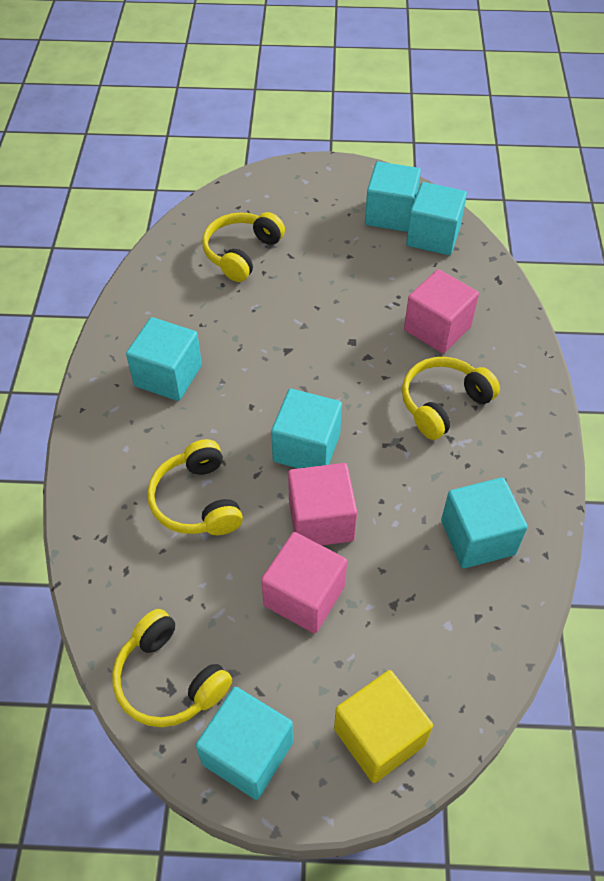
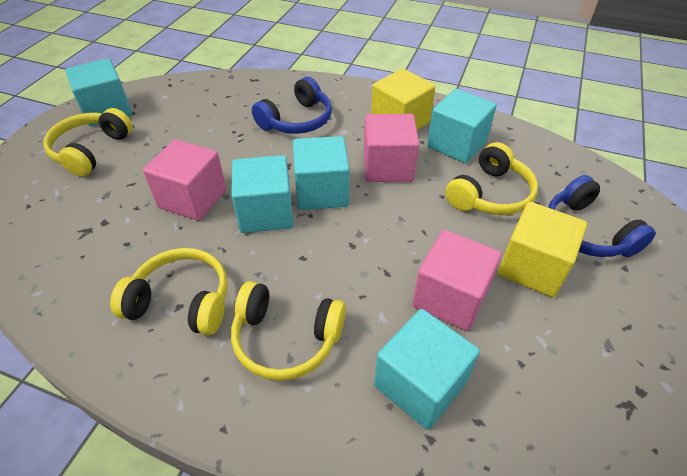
blue headphones: 0 -> 2
turquoise cube: 6 -> 5
yellow cube: 1 -> 2

